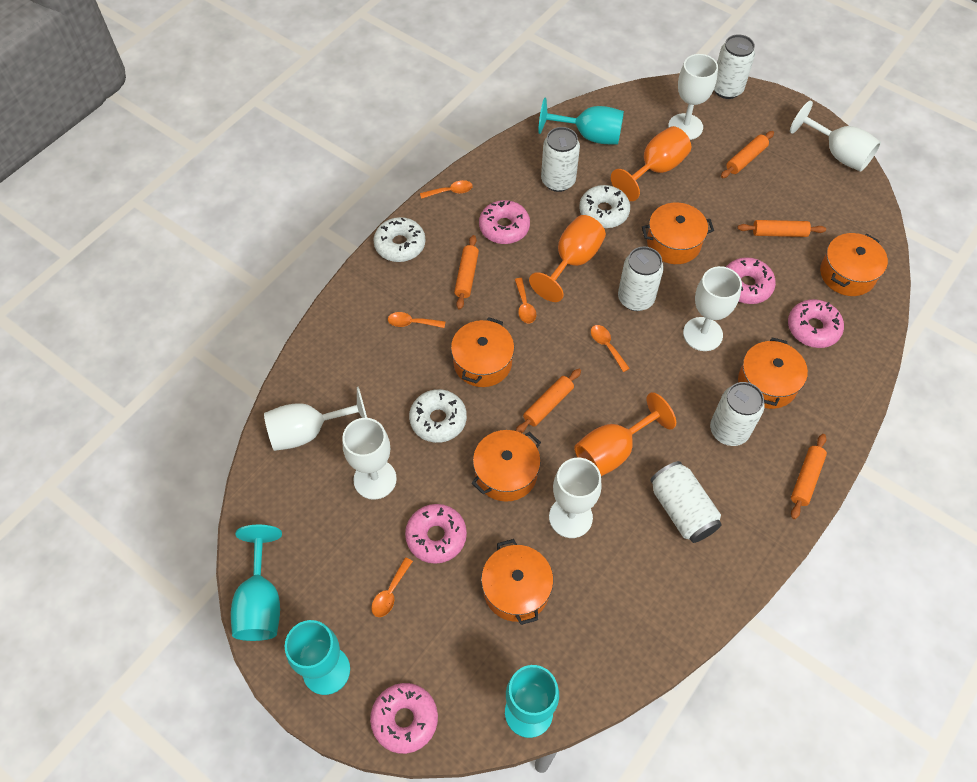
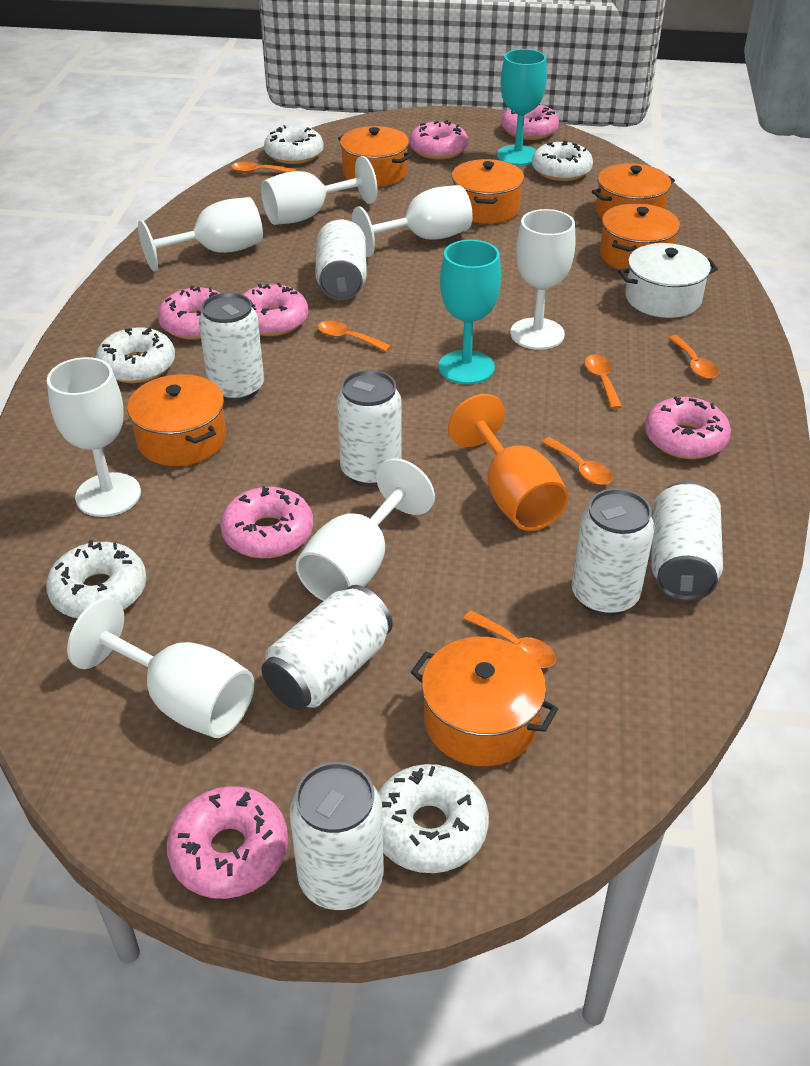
orange goblet: 3 -> 1
orange rolling pin: 5 -> 0
orange spoon: 5 -> 6
pink donut: 5 -> 7
turquoise goblet: 4 -> 2
white can: 5 -> 7
white donut: 3 -> 5
white goblet: 6 -> 7
white pot: 0 -> 1

